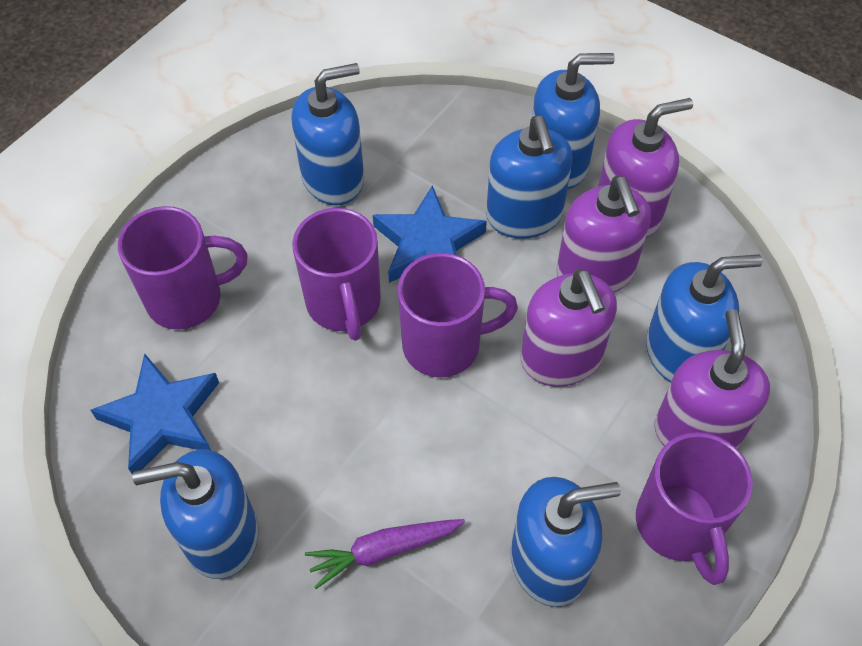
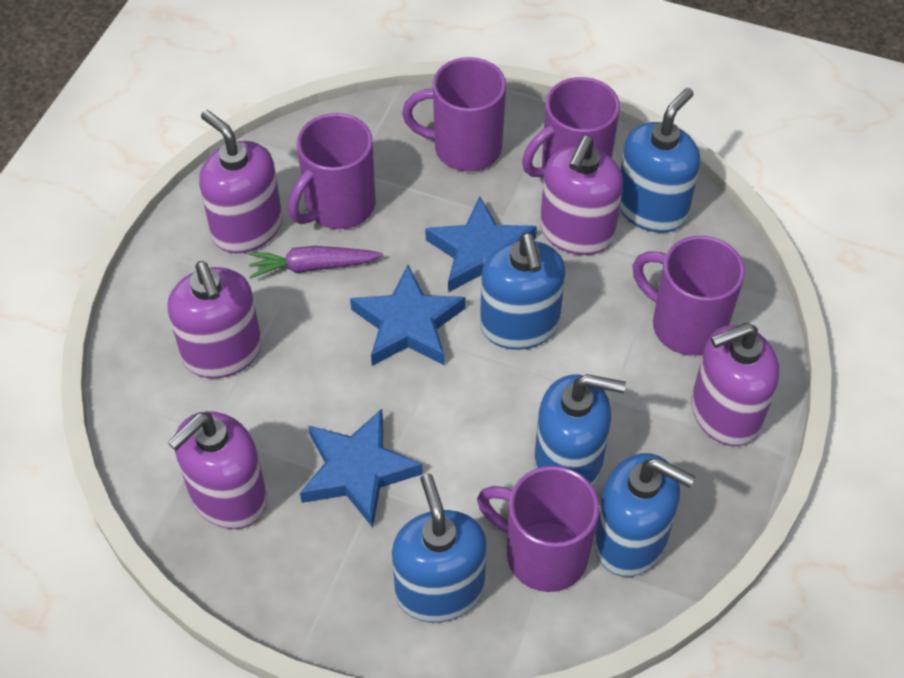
blue soap dispenser: 6 -> 5
blue star: 2 -> 3
purple mug: 4 -> 5
purple soap dispenser: 4 -> 5

